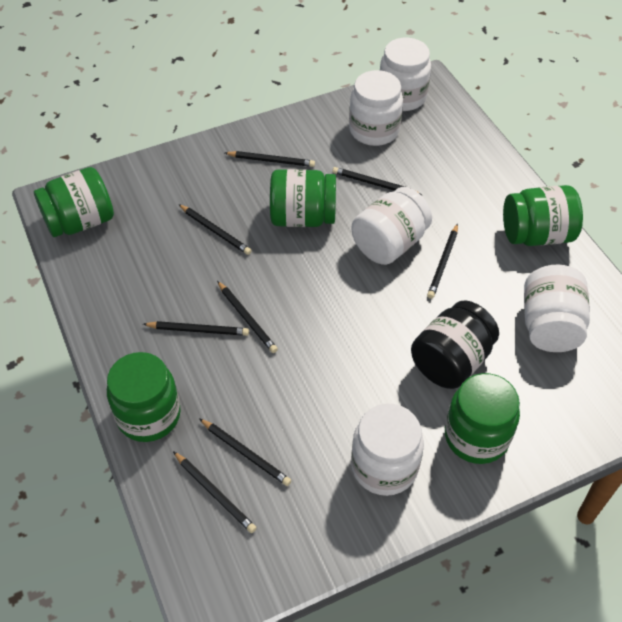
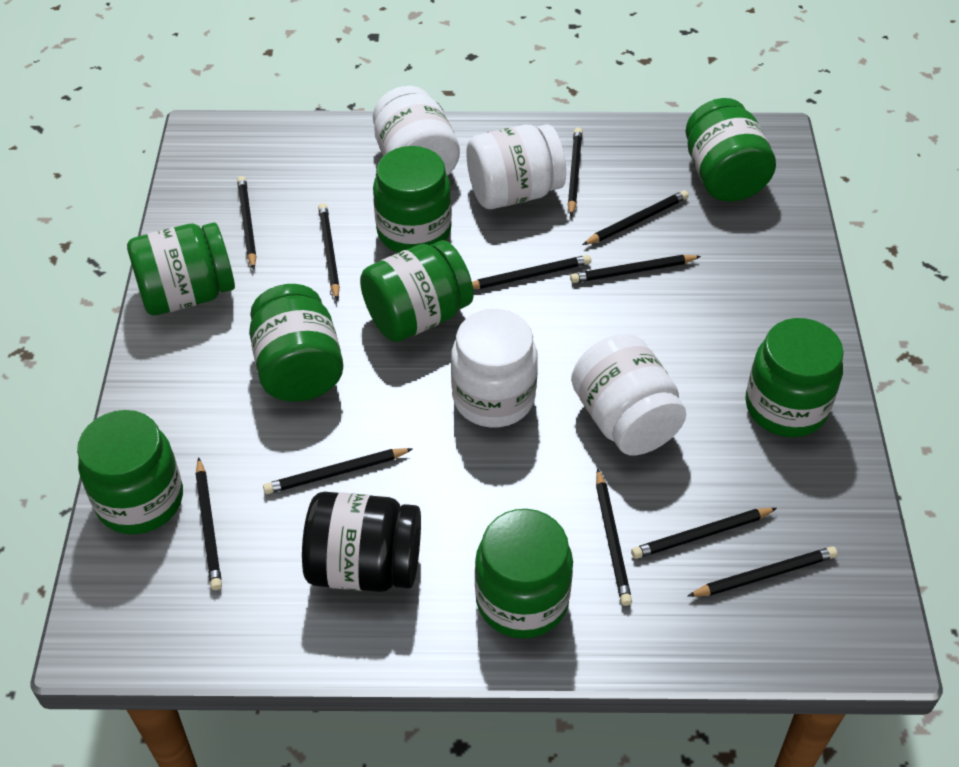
black pencil: 8 -> 11
green jar: 5 -> 8
white jar: 5 -> 4

